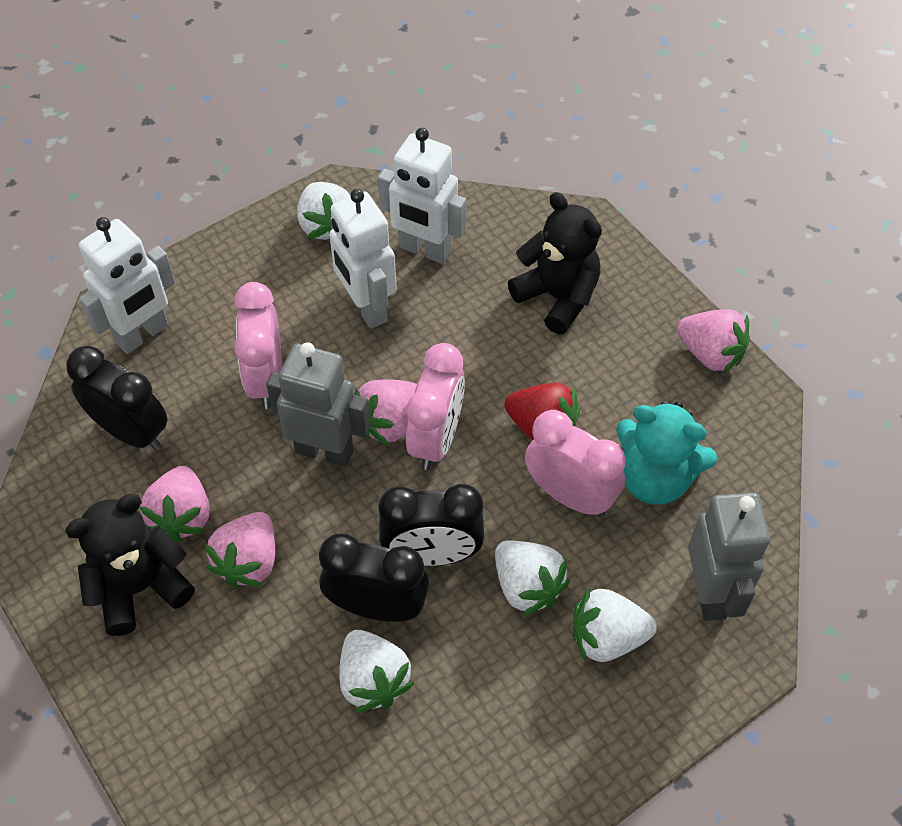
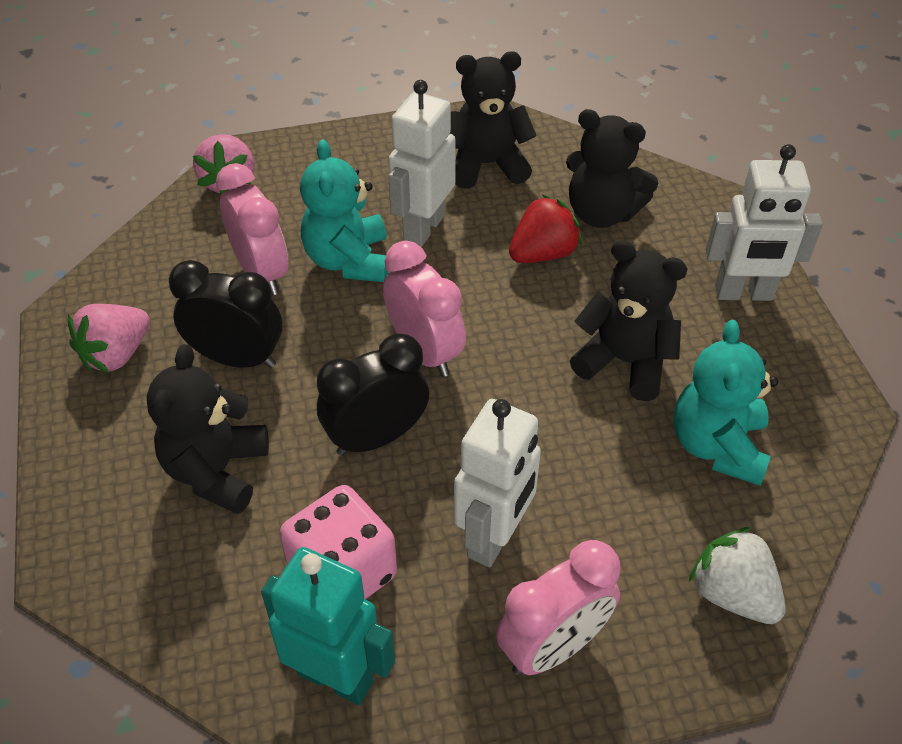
black clock: 3 -> 2
black teddy bear: 2 -> 4
grey robot: 2 -> 0
pink dice: 0 -> 1
pink strawberry: 4 -> 2
turquoise robot: 0 -> 1
turquoise teddy bear: 1 -> 2
white strawberry: 4 -> 1

